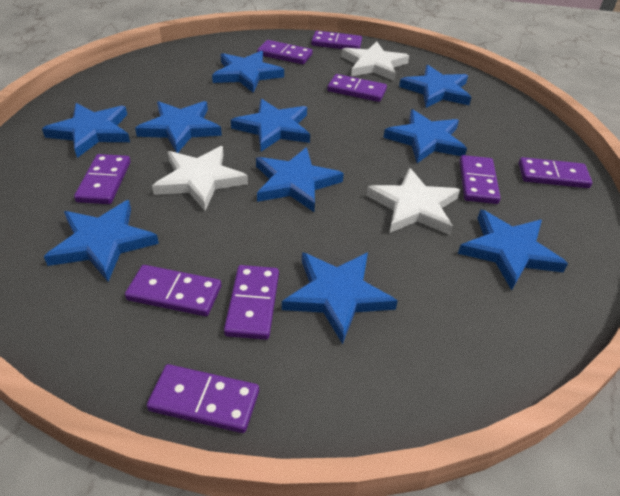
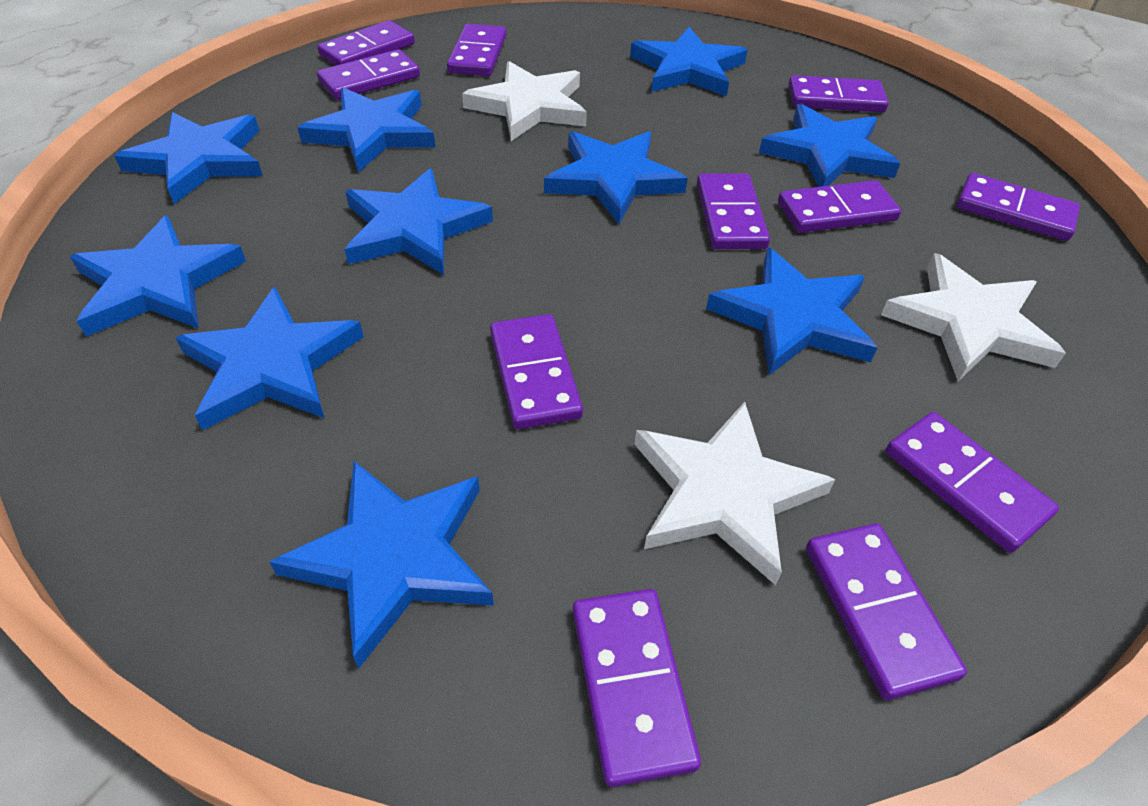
purple domino: 9 -> 11

